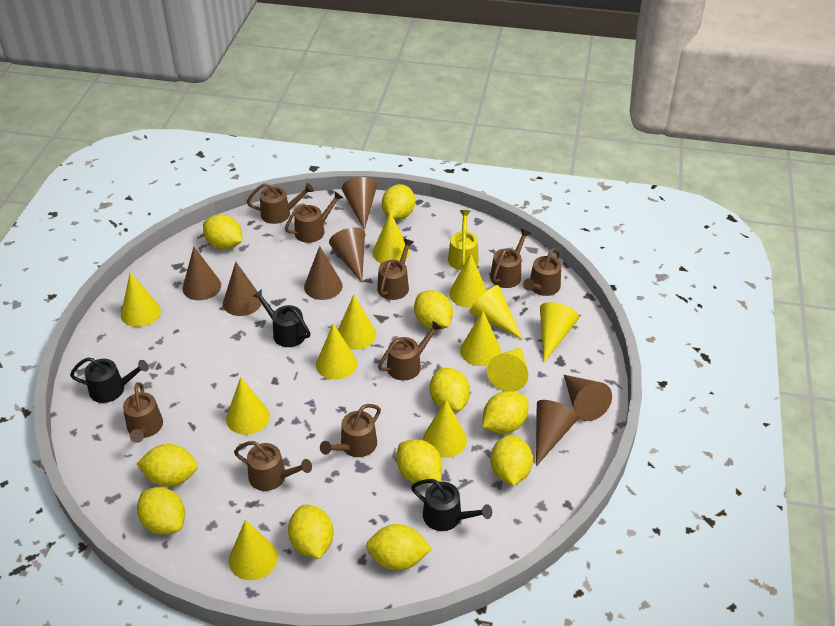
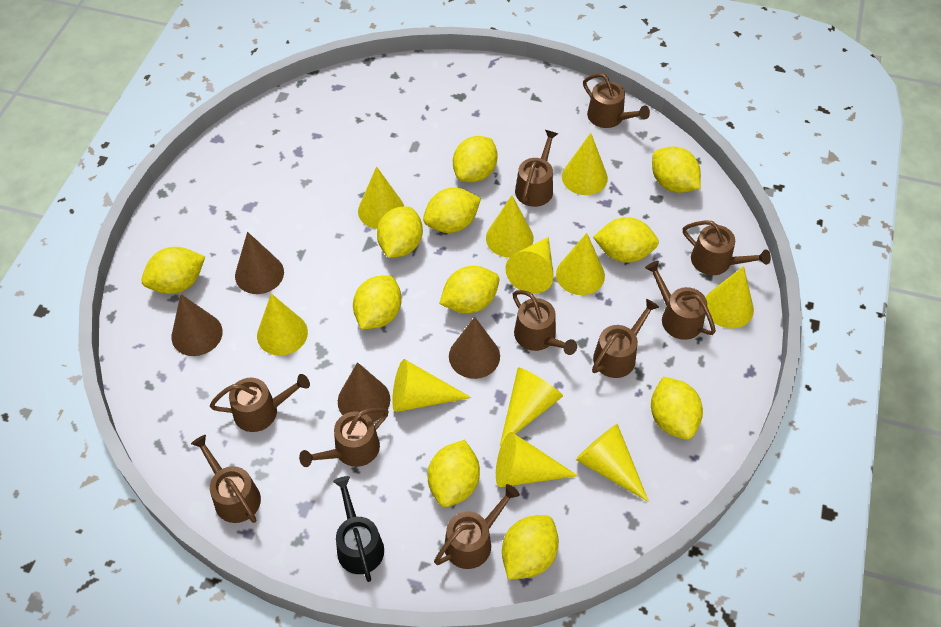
black watering can: 3 -> 1
brown cone: 7 -> 4
brown watering can: 9 -> 10
yellow cone: 12 -> 11
yellow watering can: 1 -> 0

